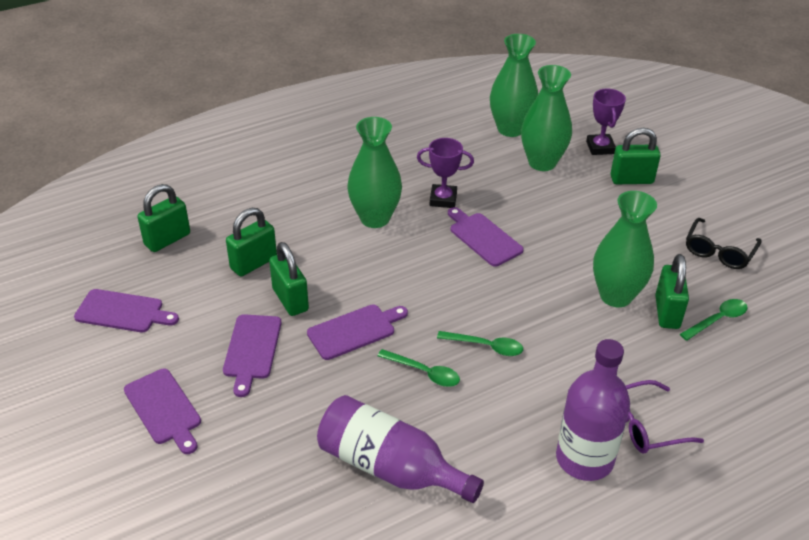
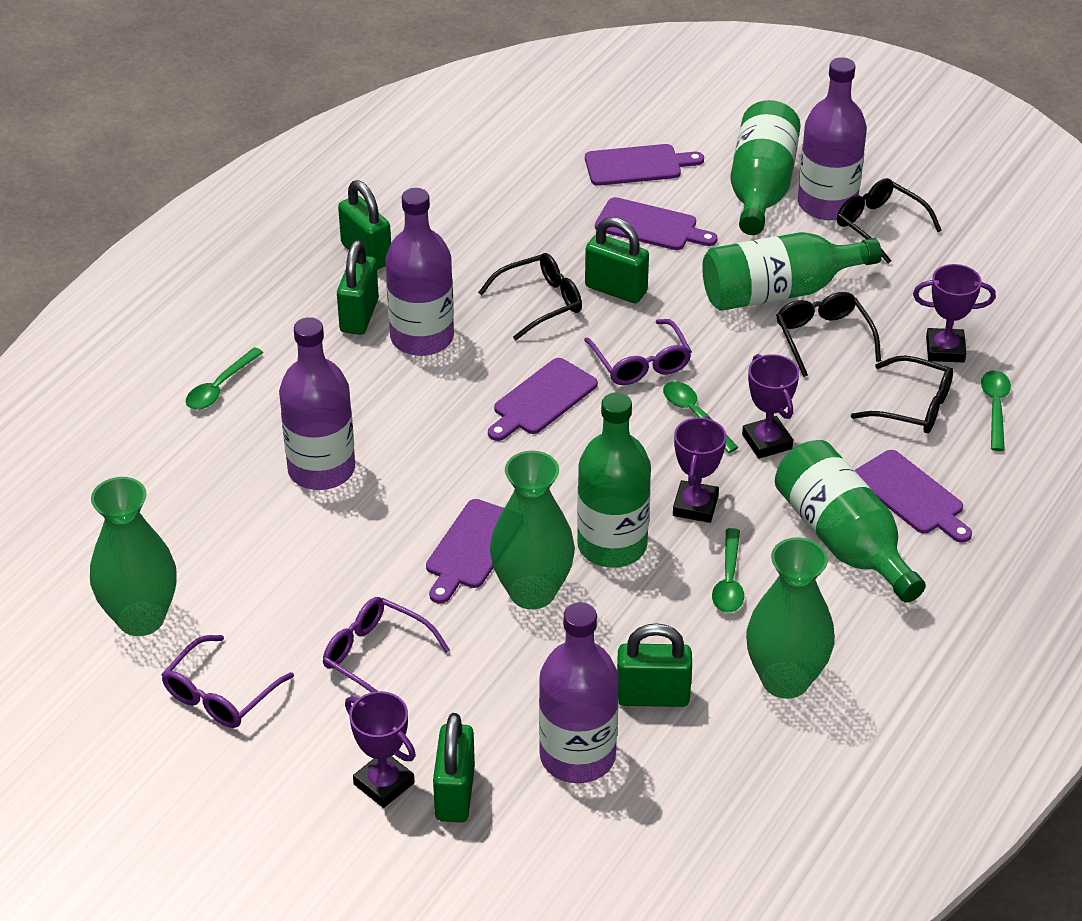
black glasses: 1 -> 4
green bottle: 0 -> 4
green spoon: 3 -> 4
green vase: 4 -> 3
purple bottle: 2 -> 4
purple glasses: 1 -> 3
purple trophy: 2 -> 4

